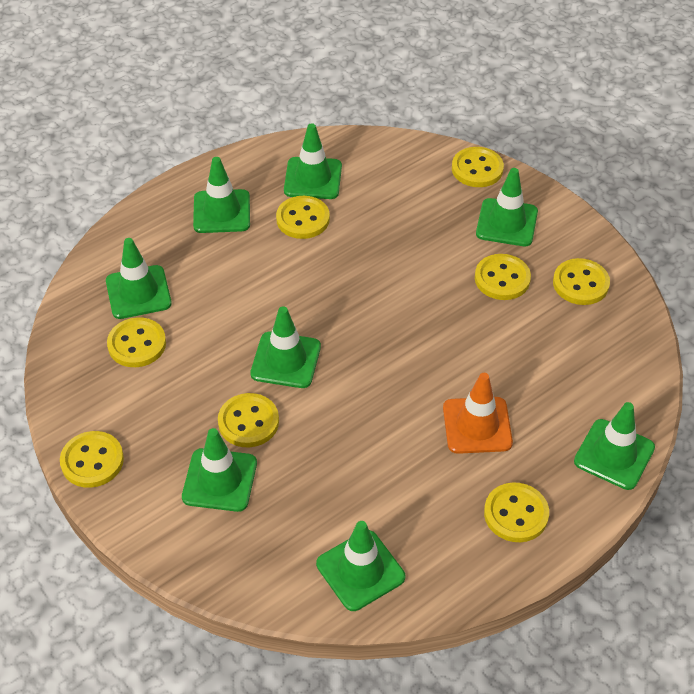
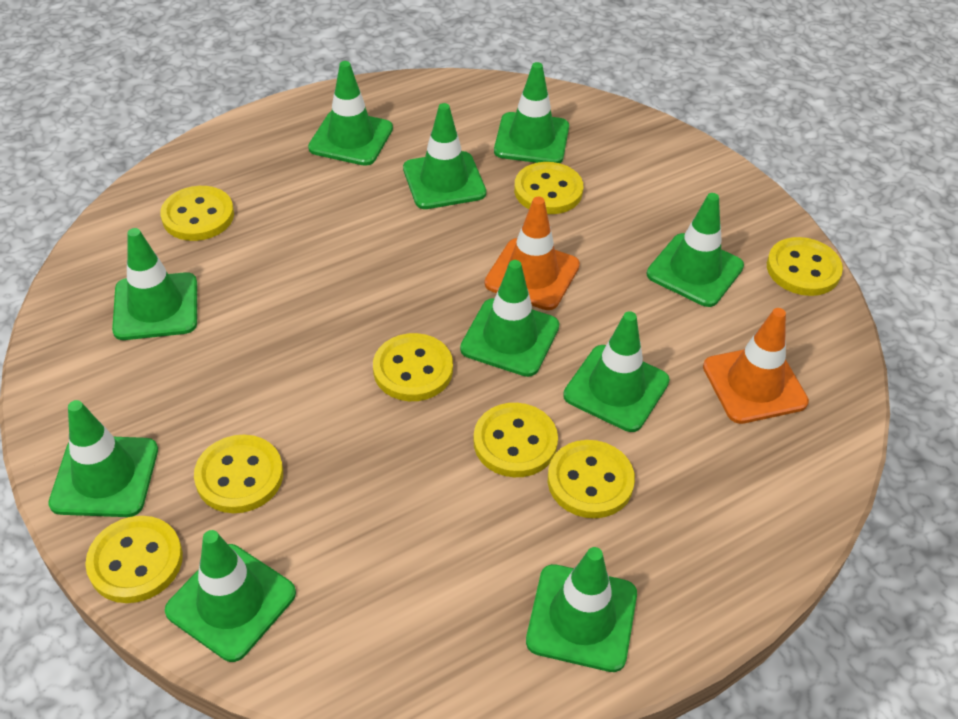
green traffic cone: 8 -> 10
orange traffic cone: 1 -> 2

